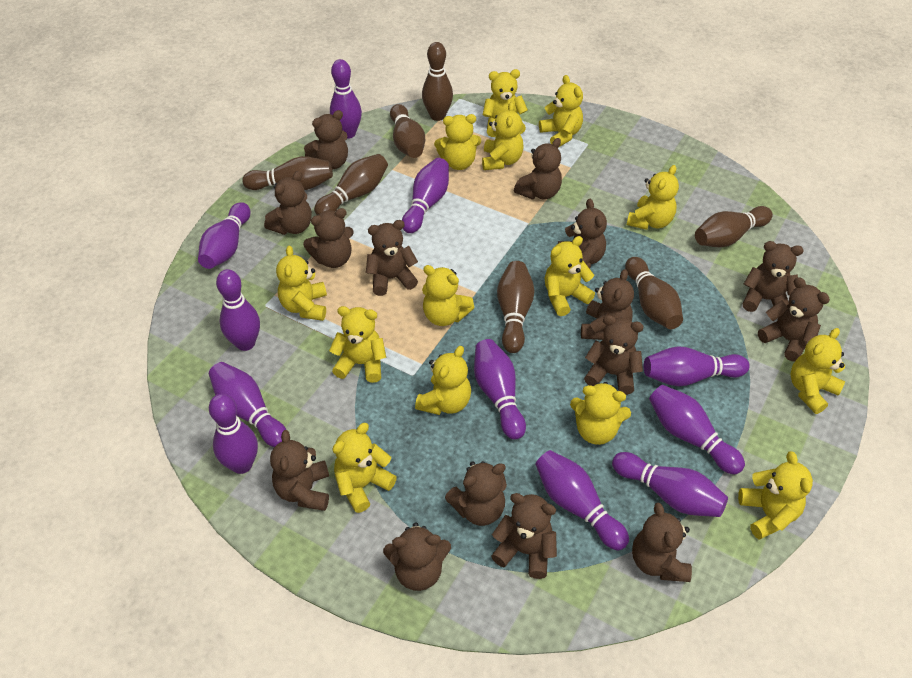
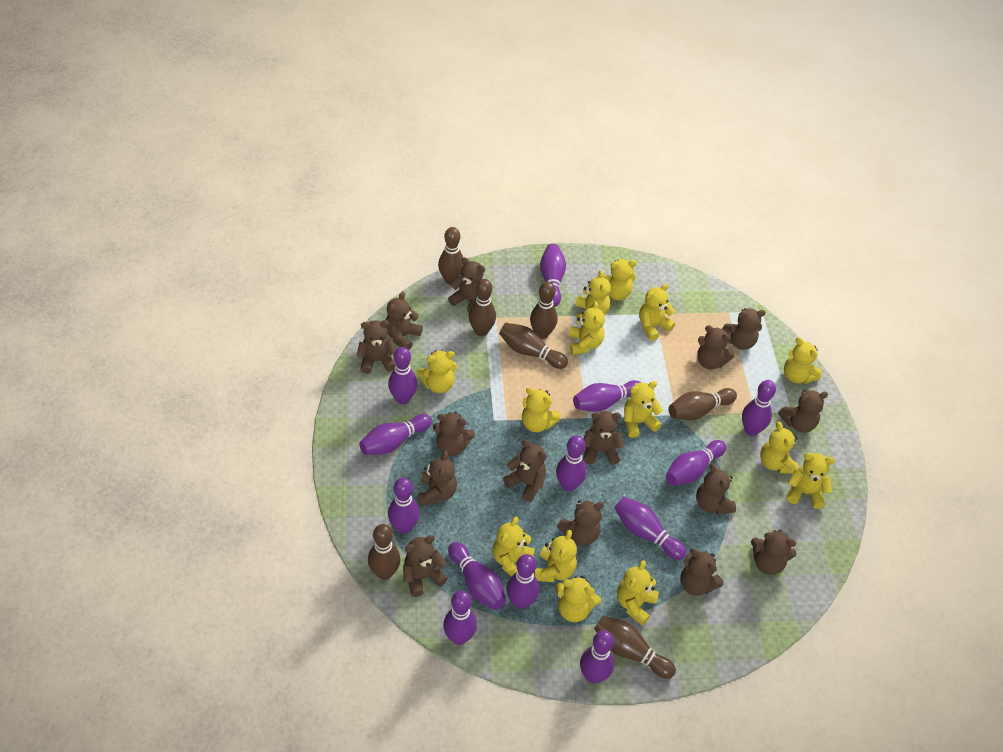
purple bowling pin: 11 -> 13

